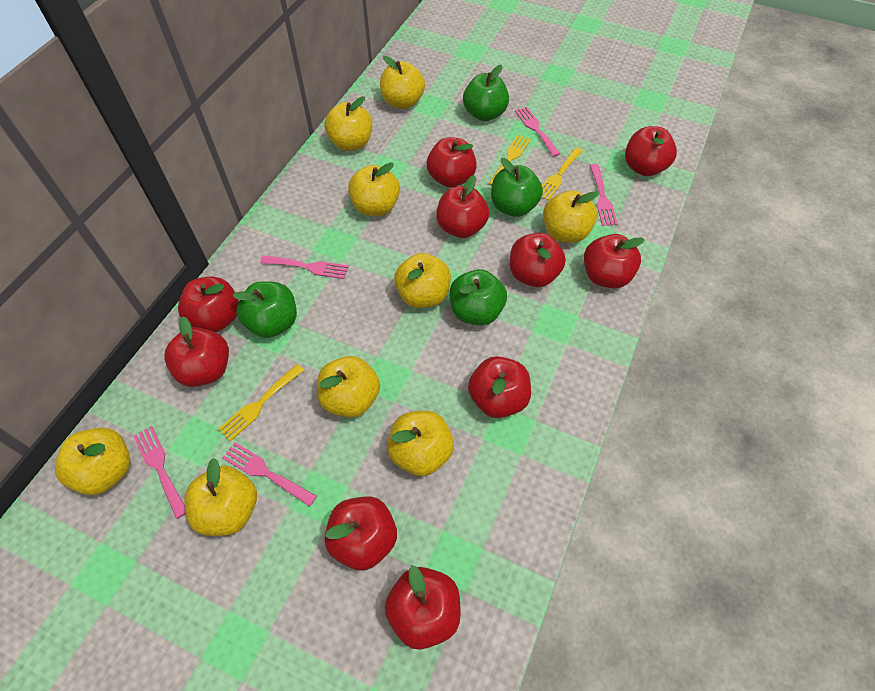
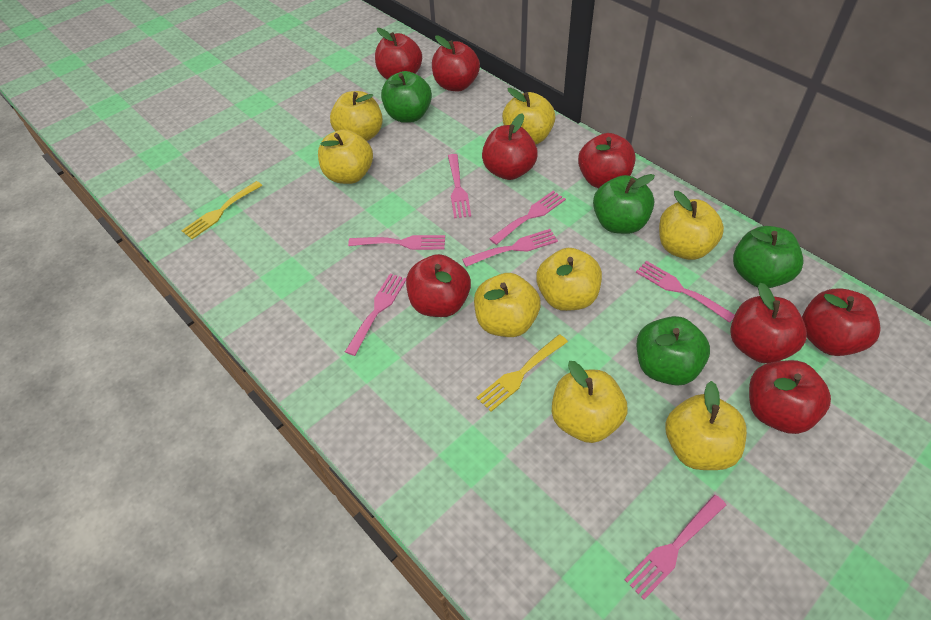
pink fork: 5 -> 7
red apple: 10 -> 8
yellow apple: 9 -> 8
yellow fork: 3 -> 2

